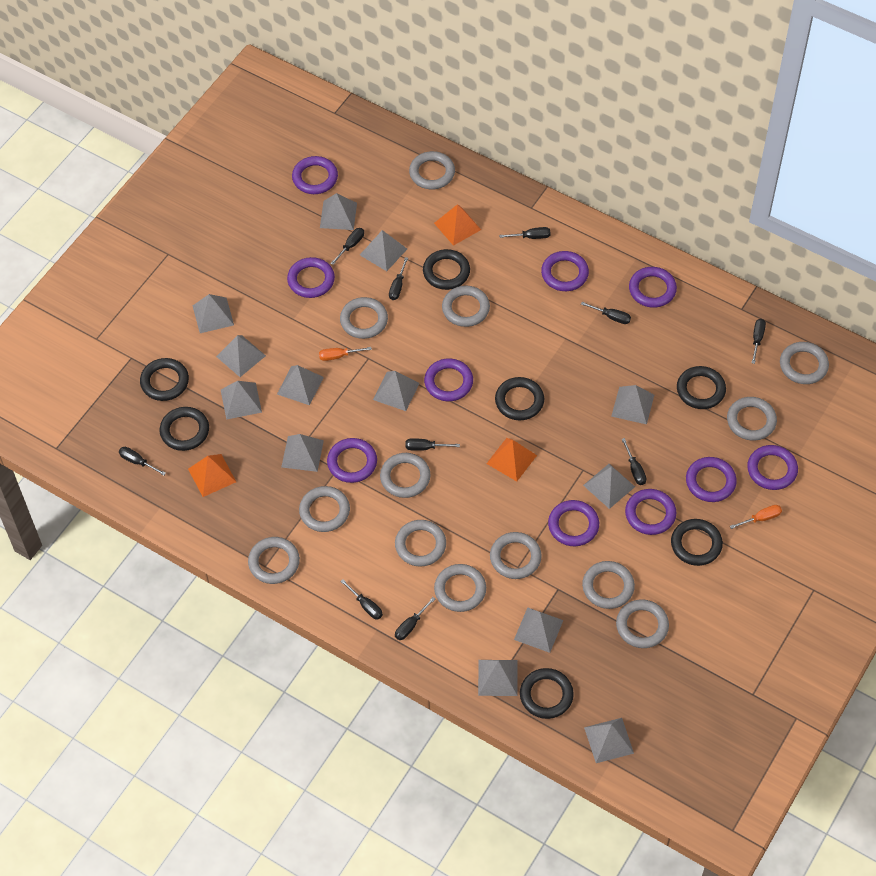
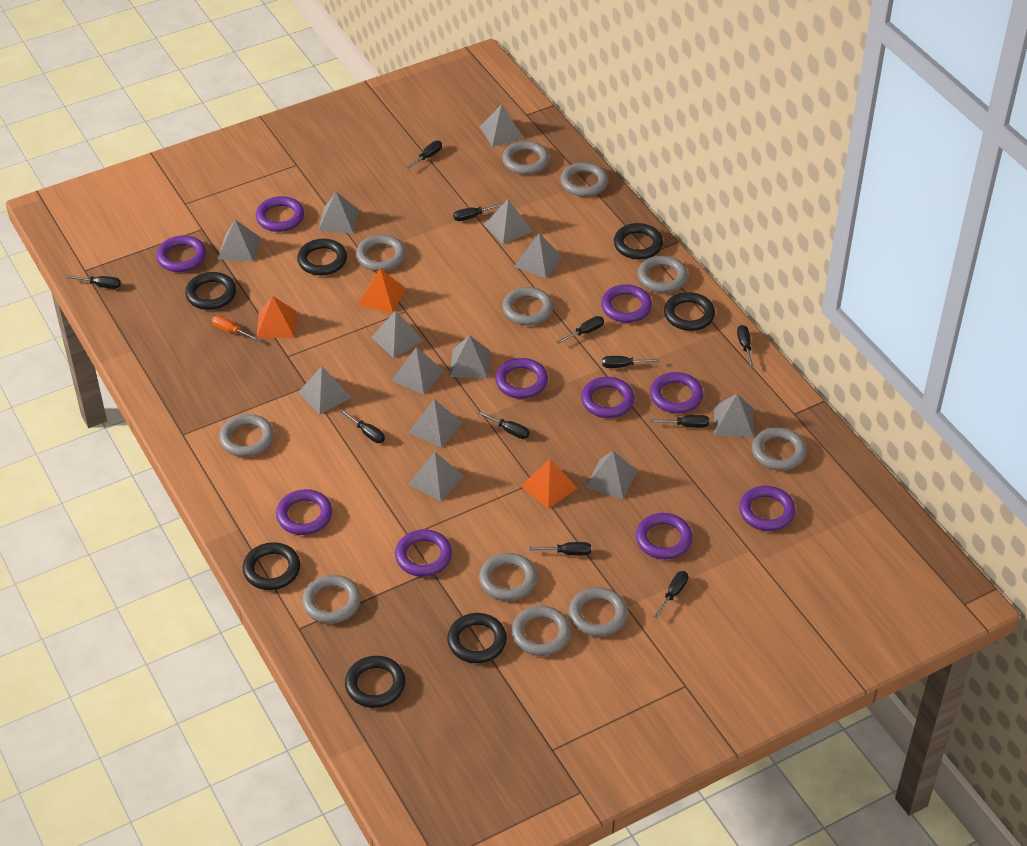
black screwdriver: 10 -> 11
grey ring: 13 -> 11
orange screwdriver: 2 -> 1

